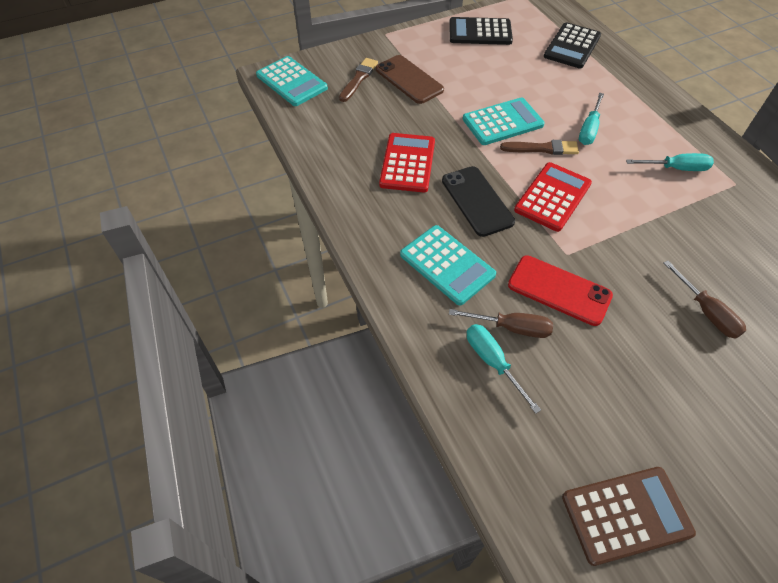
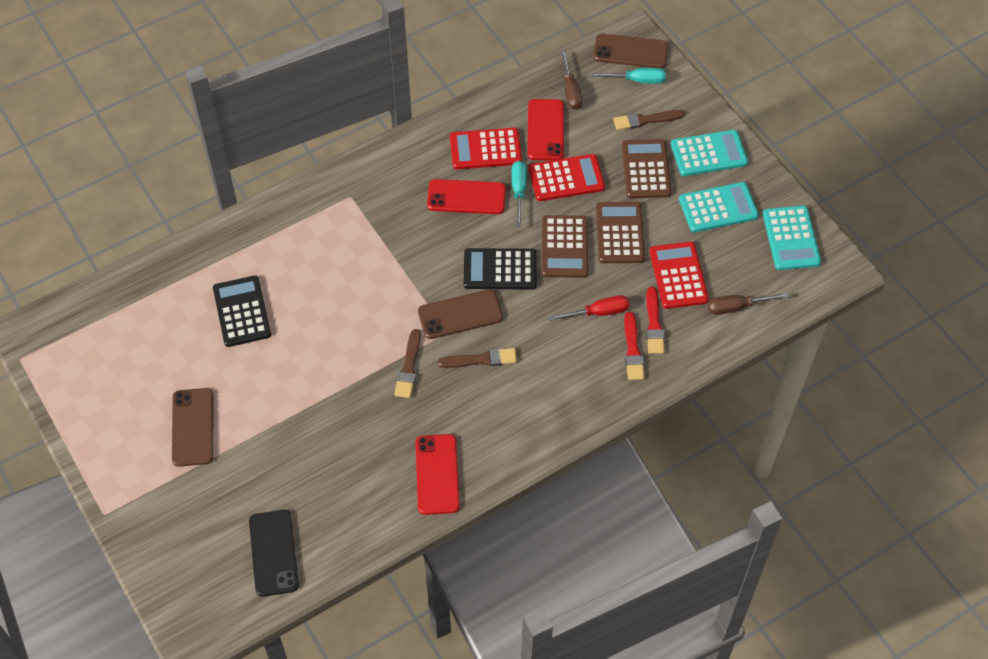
brown brush: 2 -> 3
brown calculator: 1 -> 3
brown phone: 1 -> 3
red brush: 0 -> 2
red calculator: 2 -> 3
red phone: 1 -> 3
red screwdriver: 0 -> 1
turquoise screwdriver: 3 -> 2

